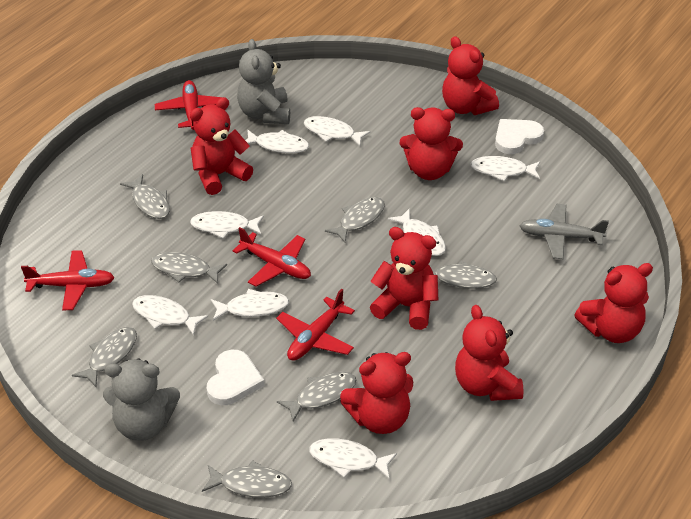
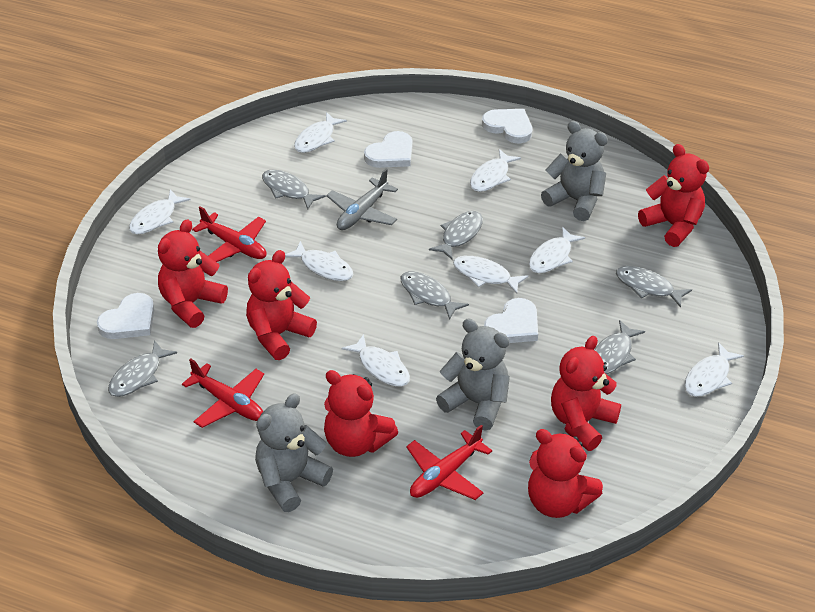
grey fish: 7 -> 6
grey teddy bear: 2 -> 3
red plane: 4 -> 3
red teddy bear: 7 -> 6
white heart: 2 -> 4

